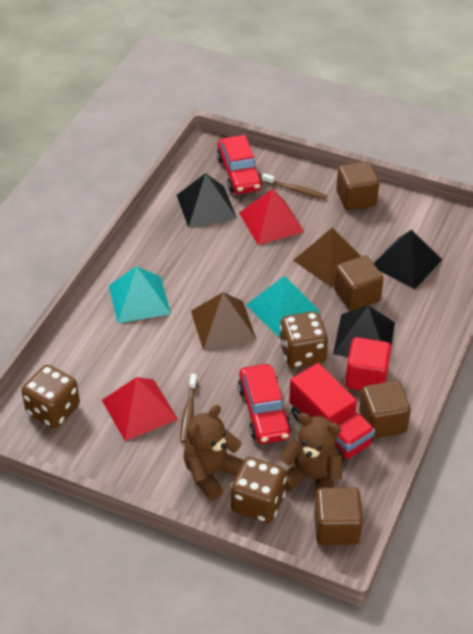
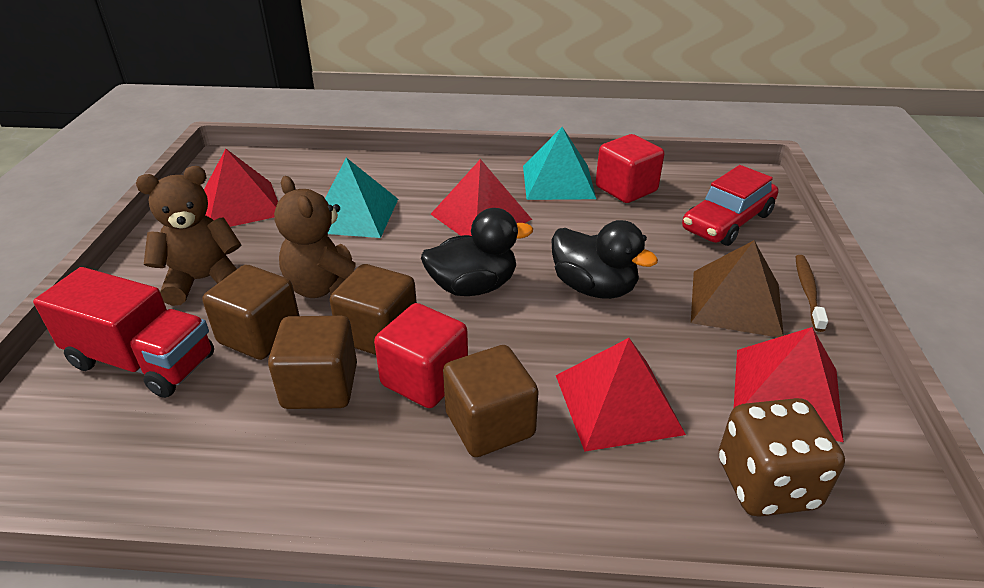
black duck: 0 -> 2
black pyramid: 3 -> 0
brown dice: 3 -> 1
brown pyramid: 2 -> 1
brown toothbrush: 2 -> 1
red car: 2 -> 1
red cube: 1 -> 2
red pyramid: 2 -> 4

